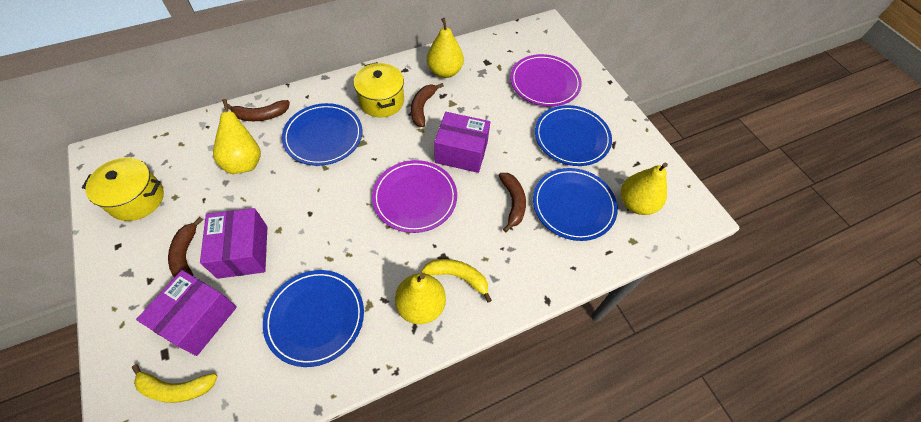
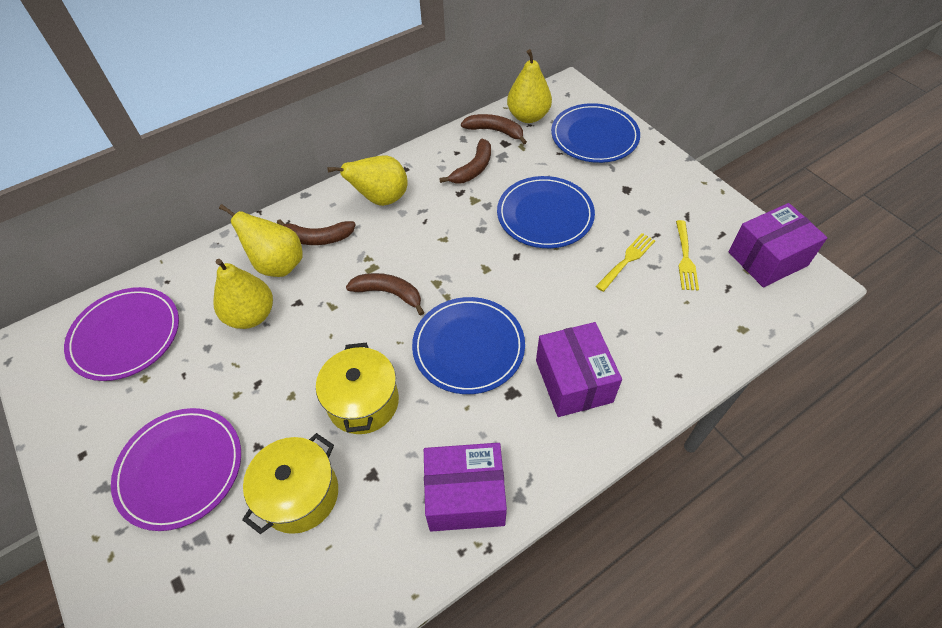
blue plate: 4 -> 3
yellow banana: 2 -> 0
yellow fork: 0 -> 2

